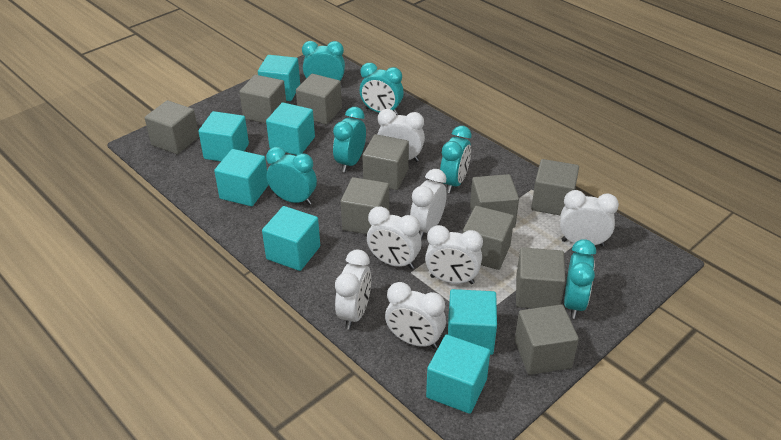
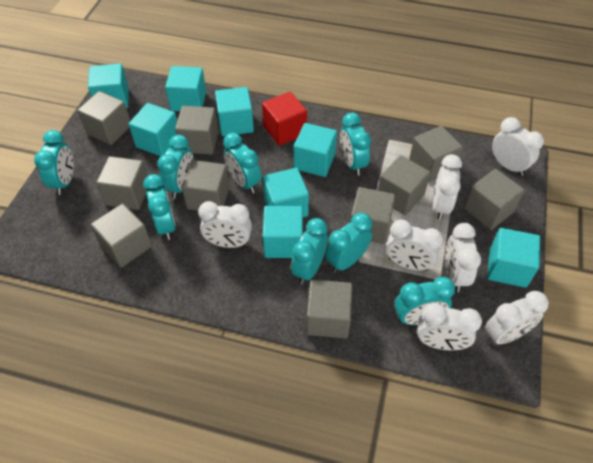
red cube: 0 -> 1
turquoise clock: 6 -> 8
turquoise cube: 7 -> 8

